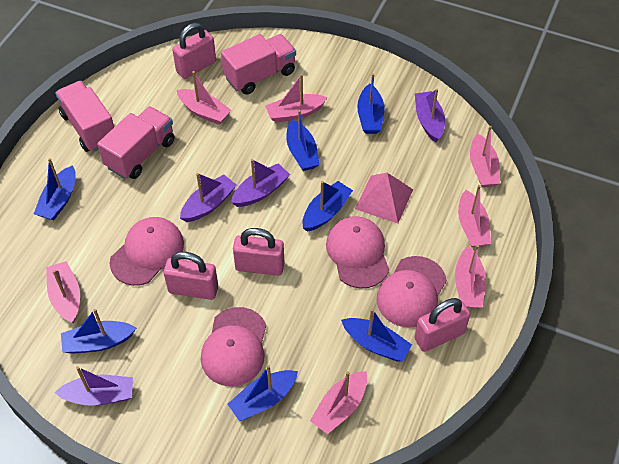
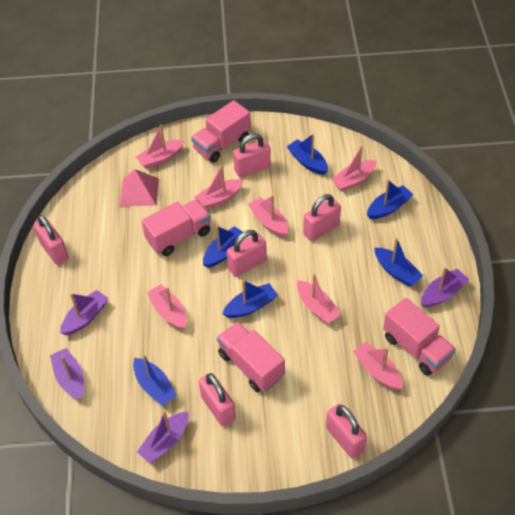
blue boat: 7 -> 6
pink cap: 4 -> 0
pink padlock: 4 -> 6
pink truck: 3 -> 4

